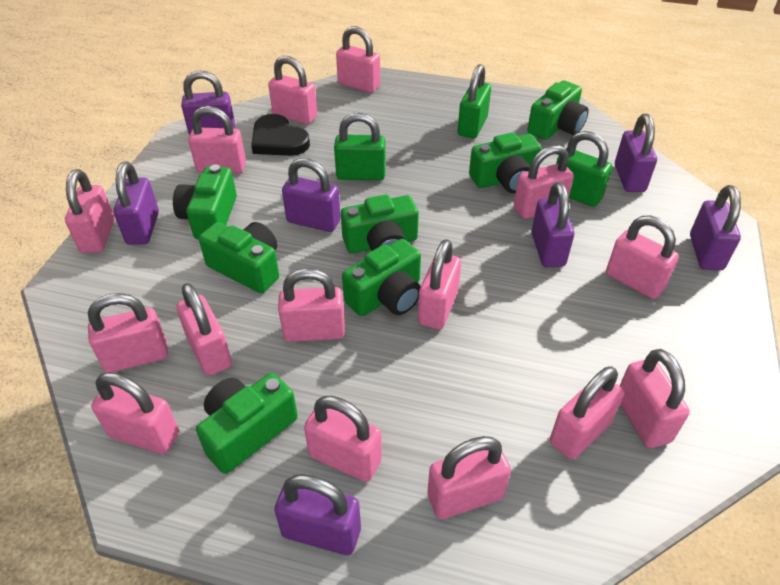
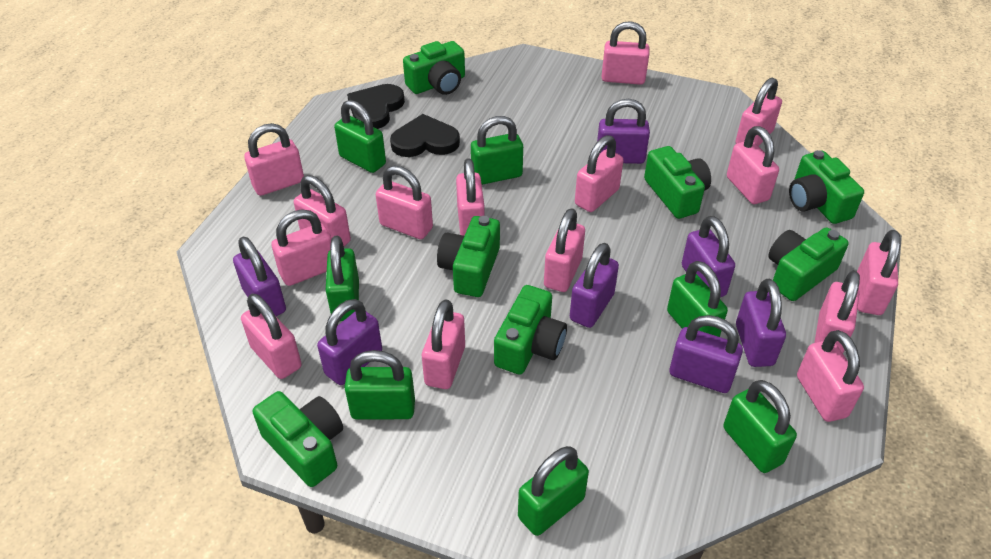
black heart: 1 -> 2
green padlock: 3 -> 7

